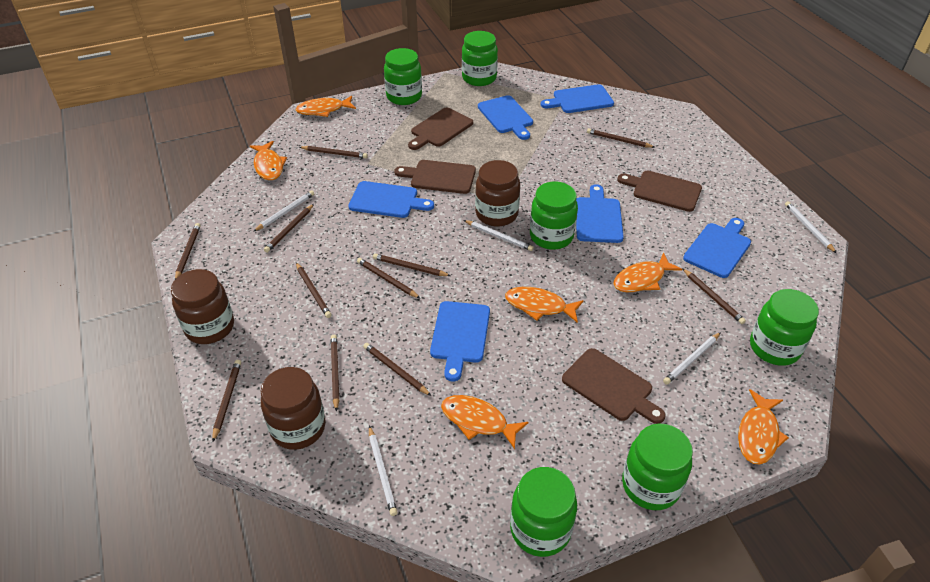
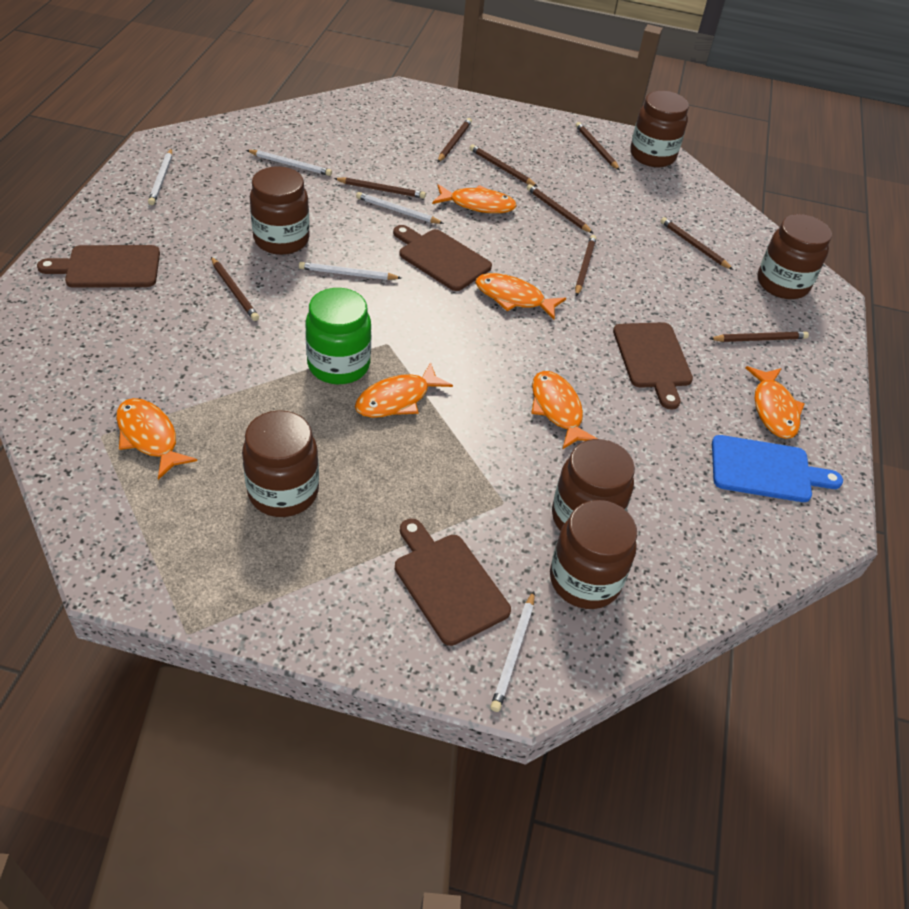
blue cutting board: 6 -> 1
brown jar: 3 -> 6
brown pencil: 11 -> 9
green jar: 6 -> 1

